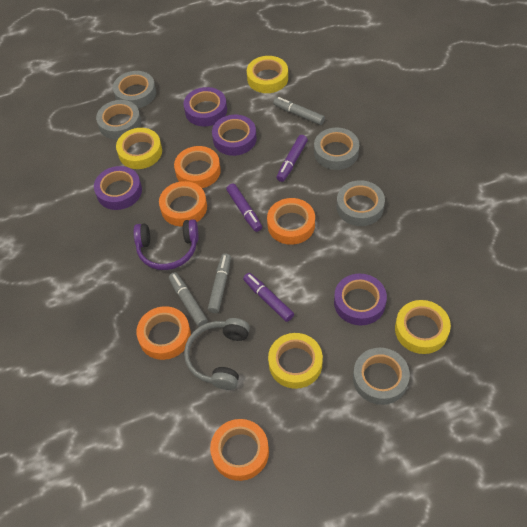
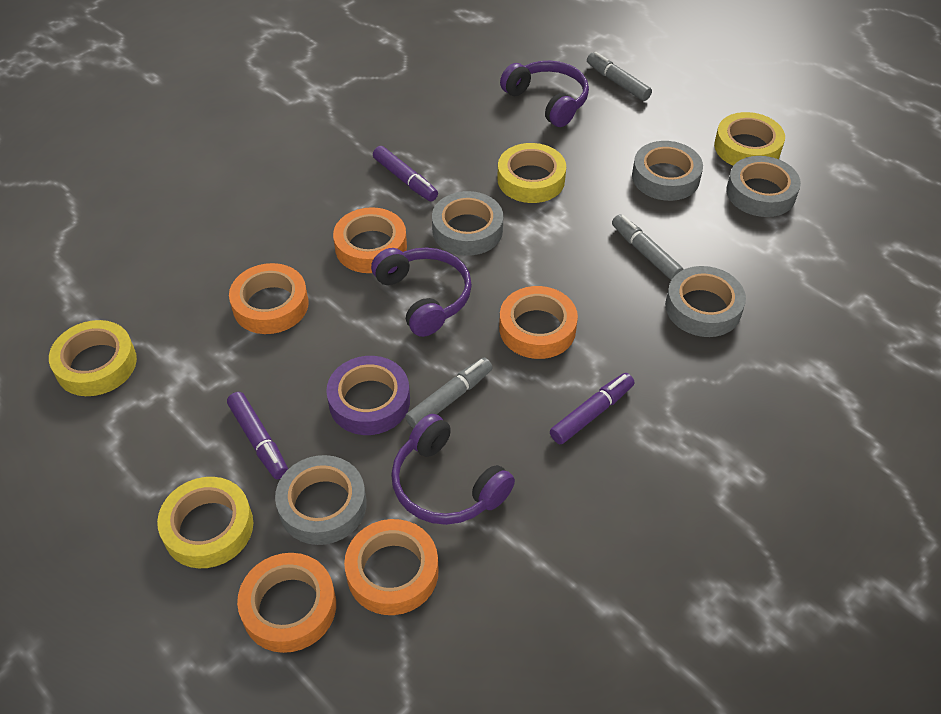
grey headphones: 1 -> 0
purple headphones: 1 -> 3
purple tape: 4 -> 1

